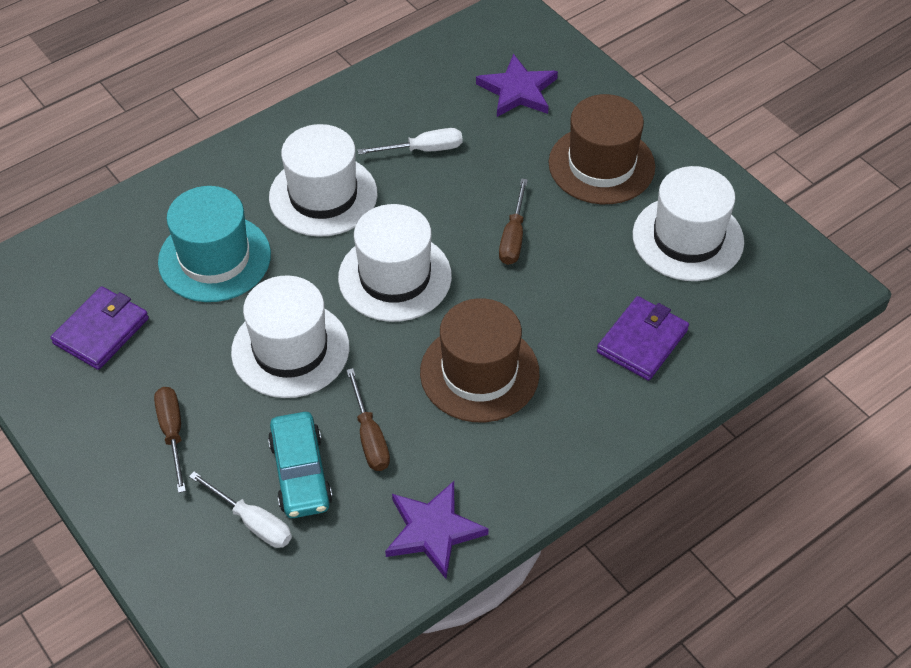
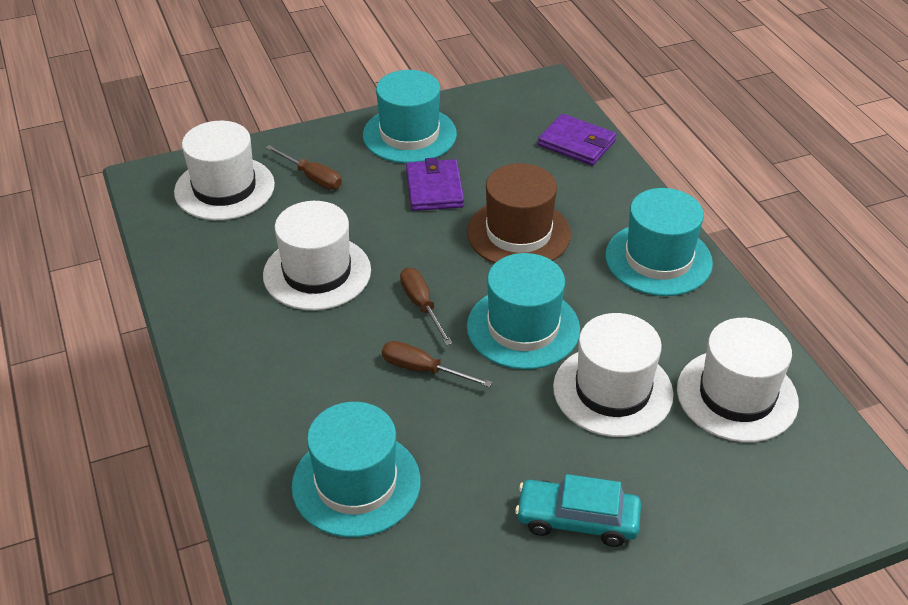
brown hat: 2 -> 1
purple star: 2 -> 0
turquoise hat: 1 -> 4
white screwdriver: 2 -> 0

